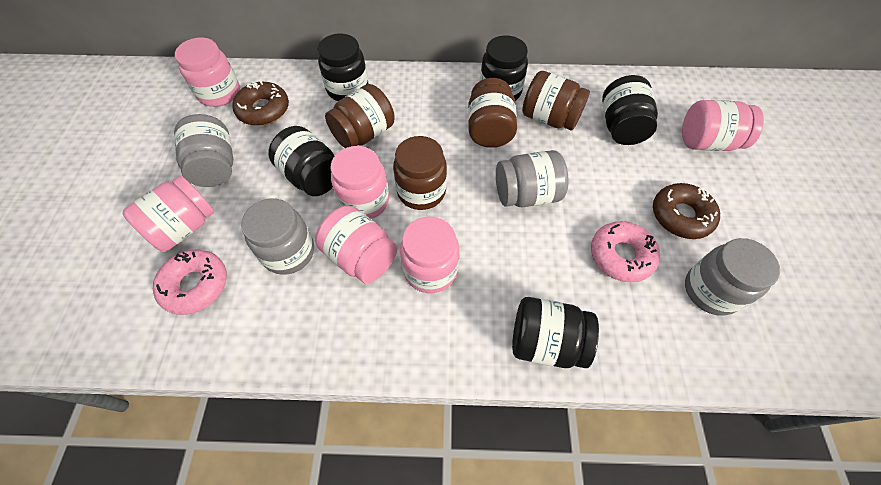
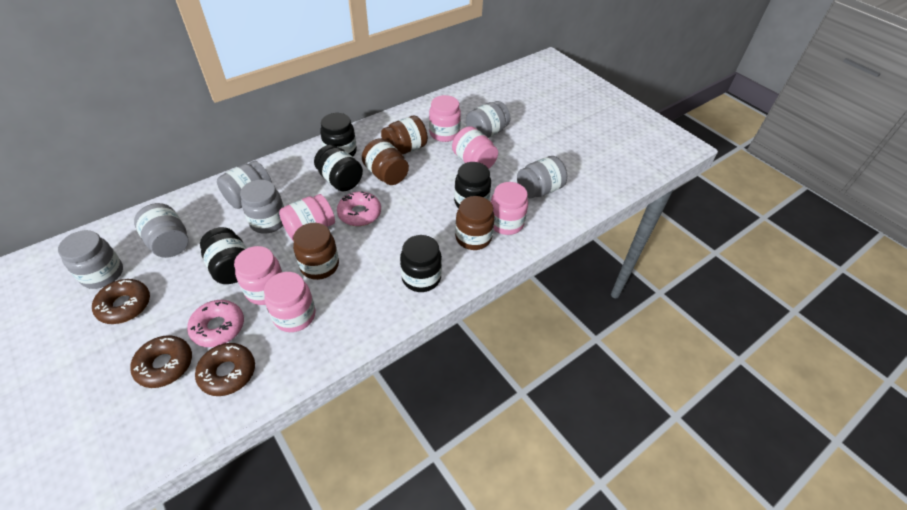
brown donut: 2 -> 3
grey jar: 4 -> 6

